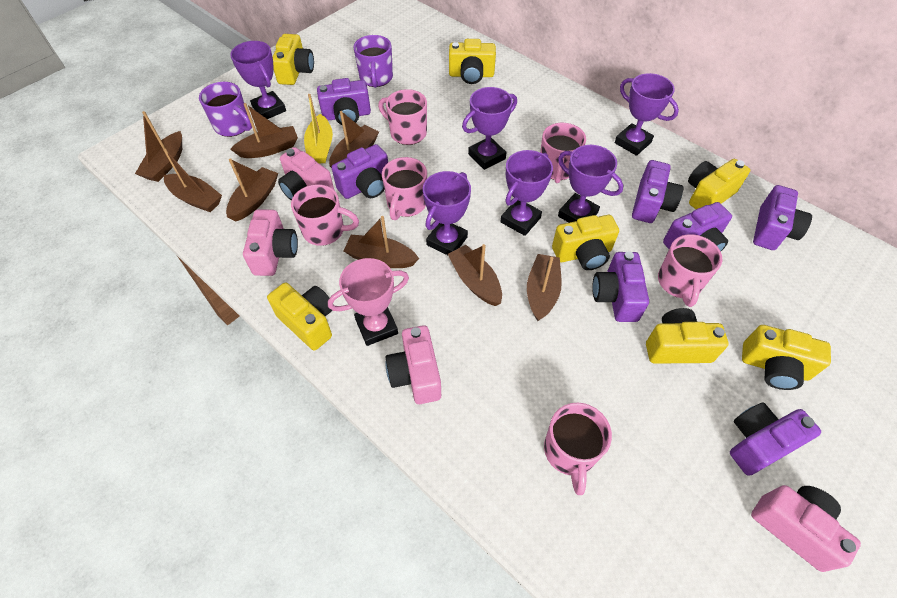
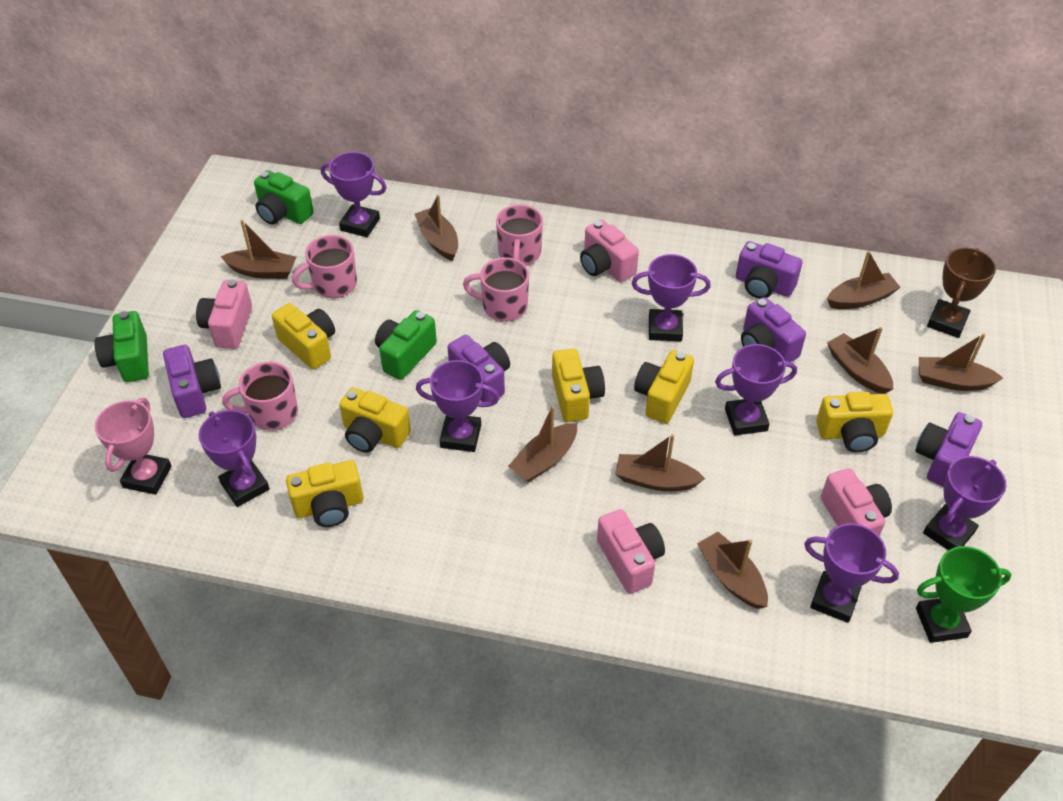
brown trophy: 0 -> 1
green camera: 0 -> 3
green trophy: 0 -> 1
pink mug: 6 -> 4
purple camera: 7 -> 5
purple mug: 2 -> 0
purple trophy: 6 -> 7
yellow boat: 1 -> 0
yellow camera: 7 -> 6

